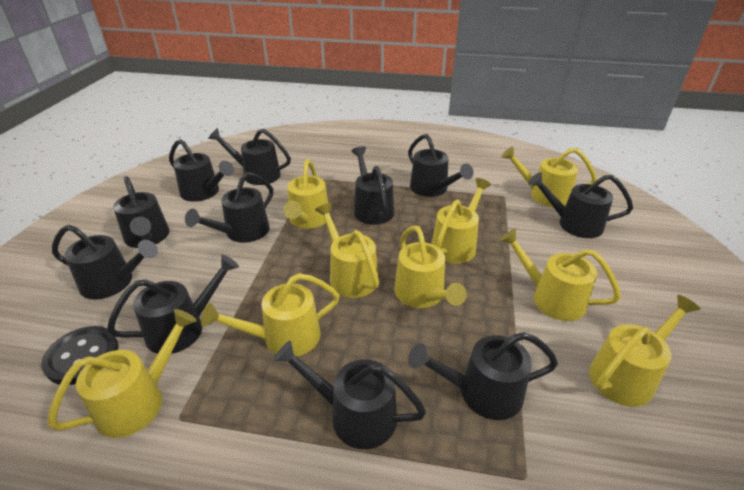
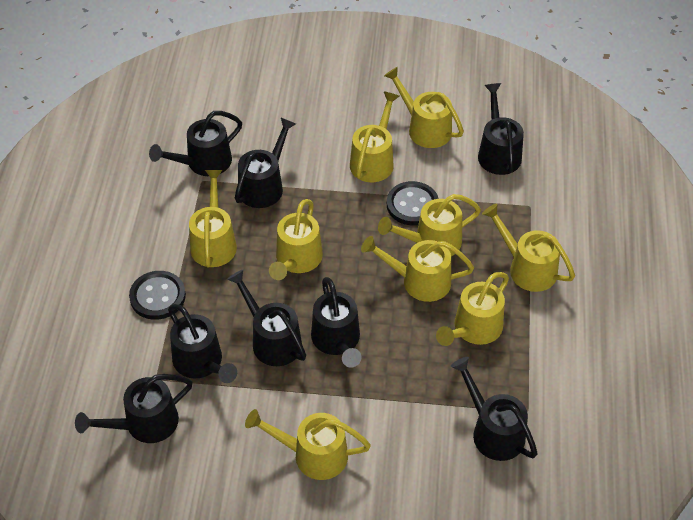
black button: 1 -> 2
black watering can: 11 -> 8

